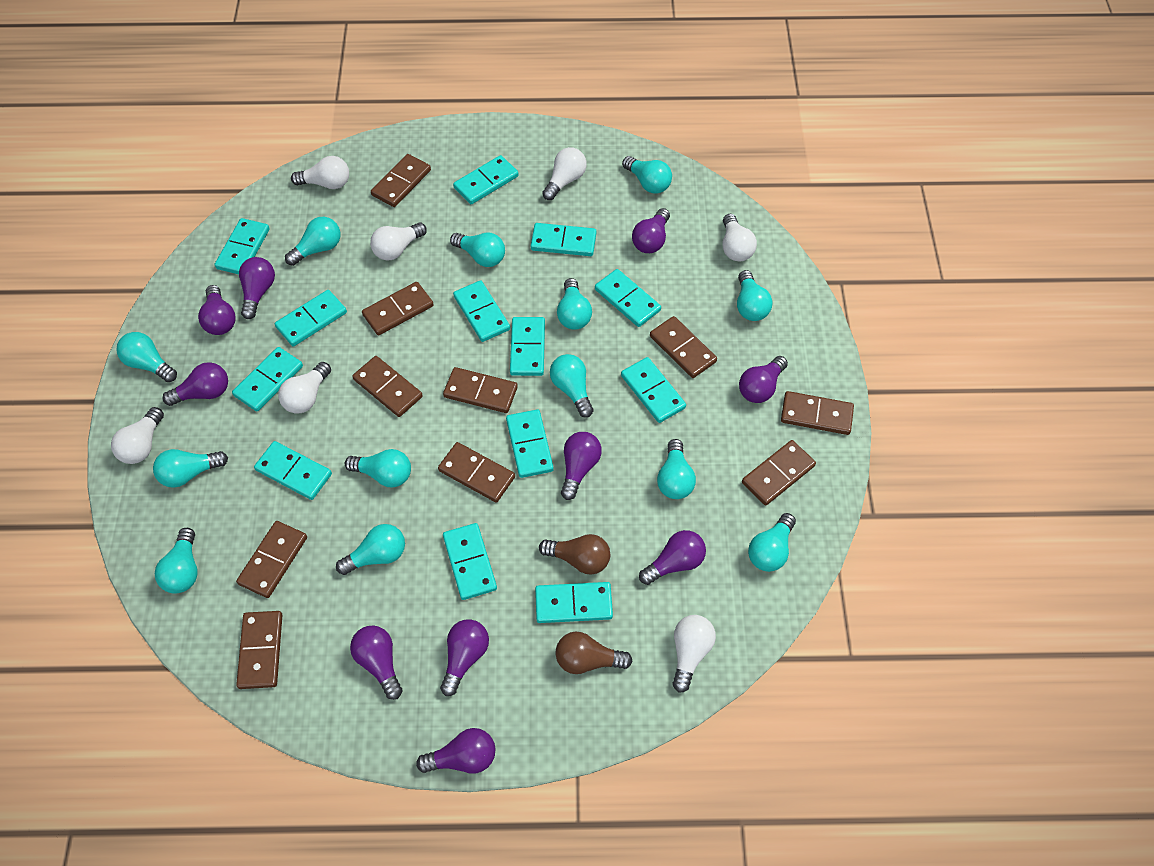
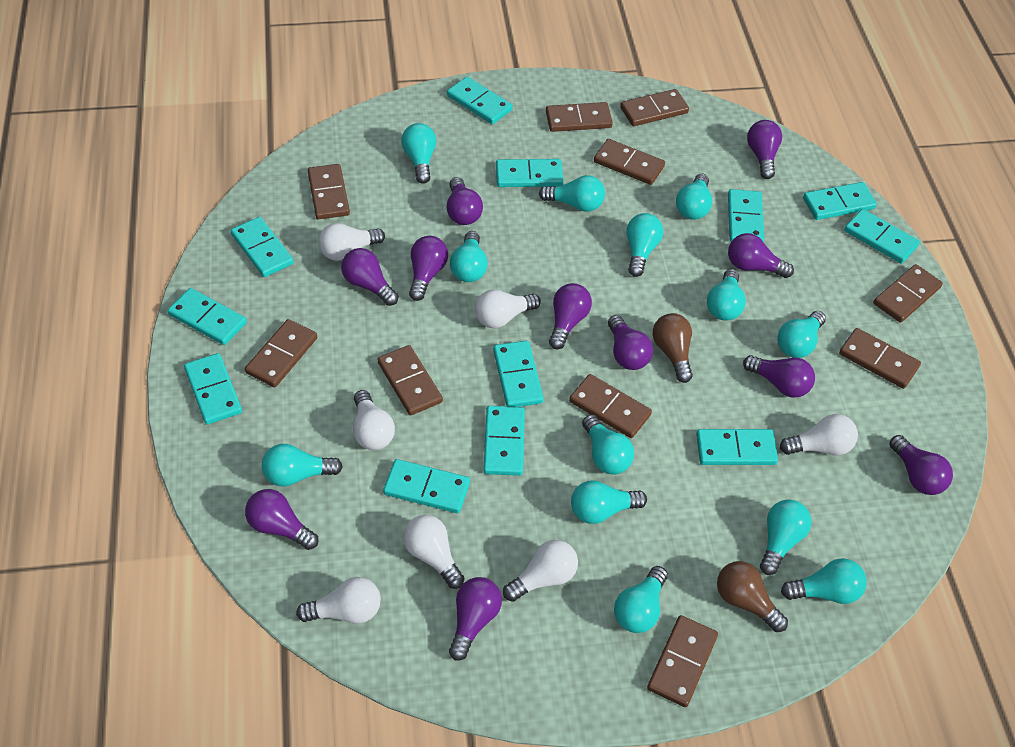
purple light bulb: 10 -> 11
turquoise domino: 13 -> 12

